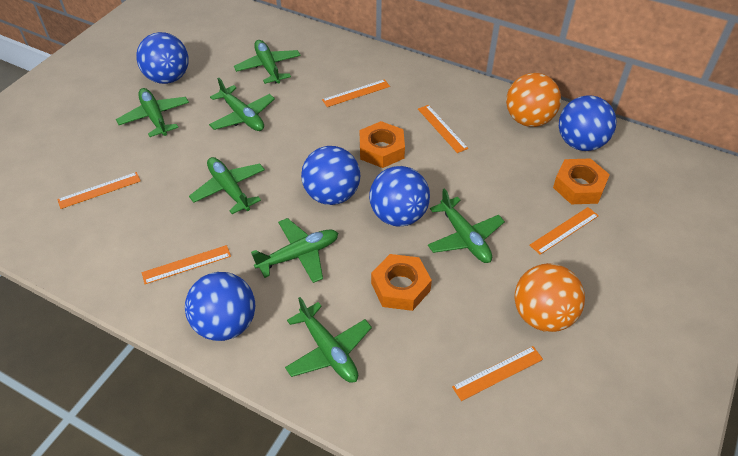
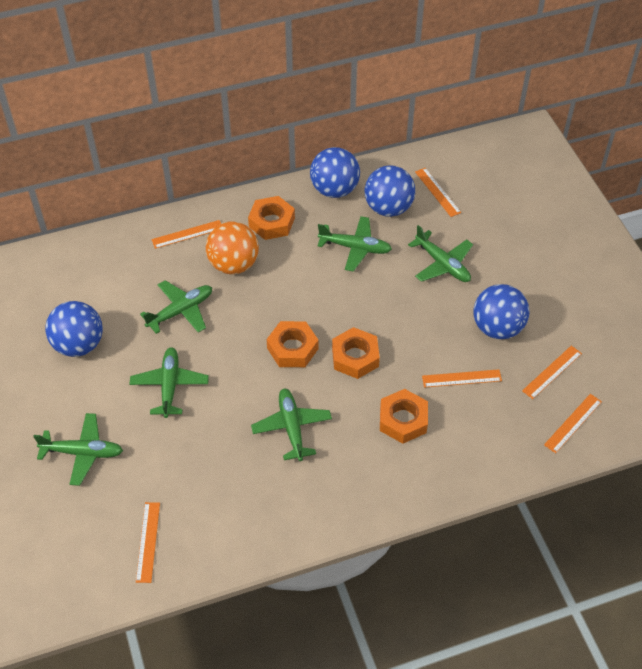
blue ball: 5 -> 4
green plane: 7 -> 6
orange ball: 2 -> 1
orange nut: 3 -> 4

